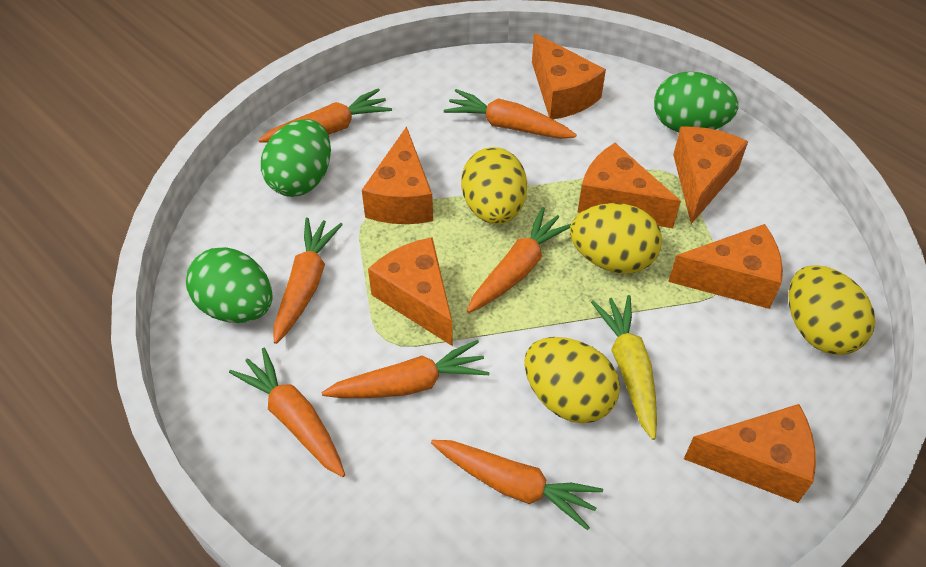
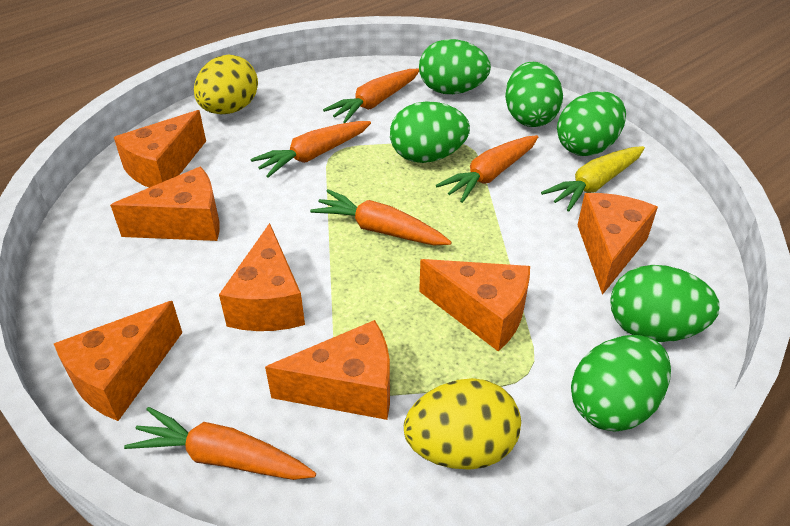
green egg: 3 -> 6
orange carrot: 7 -> 5
yellow egg: 4 -> 2

